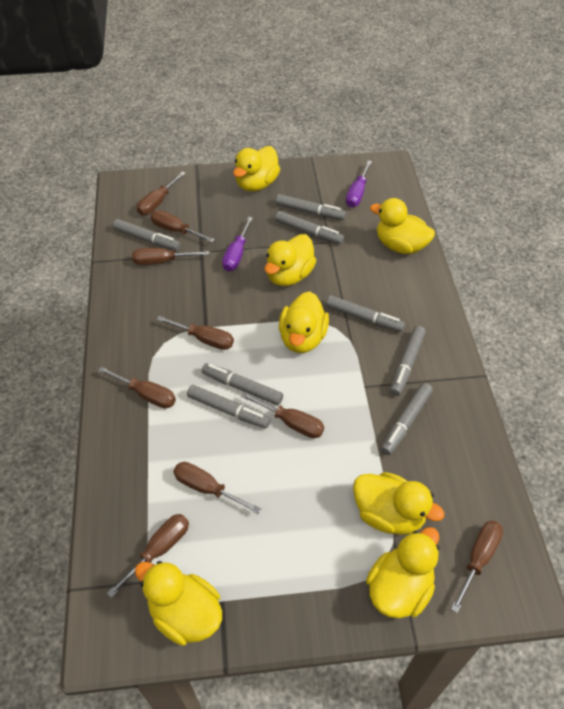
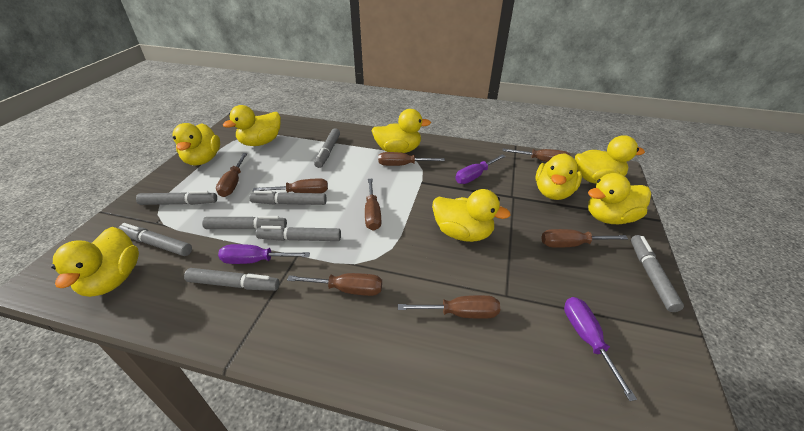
brown screwdriver: 9 -> 8
purple screwdriver: 2 -> 3
yellow duck: 7 -> 8

